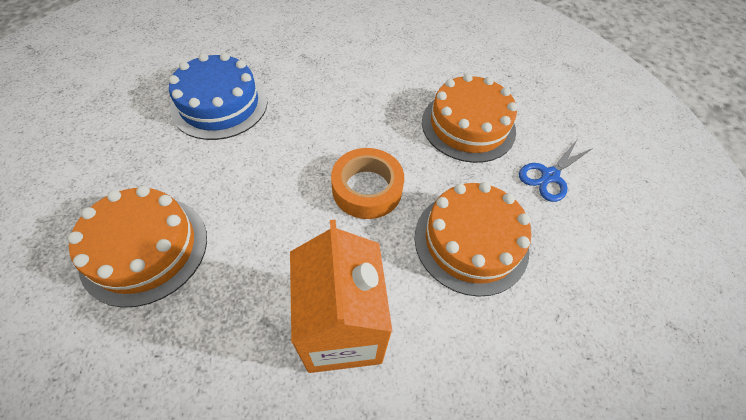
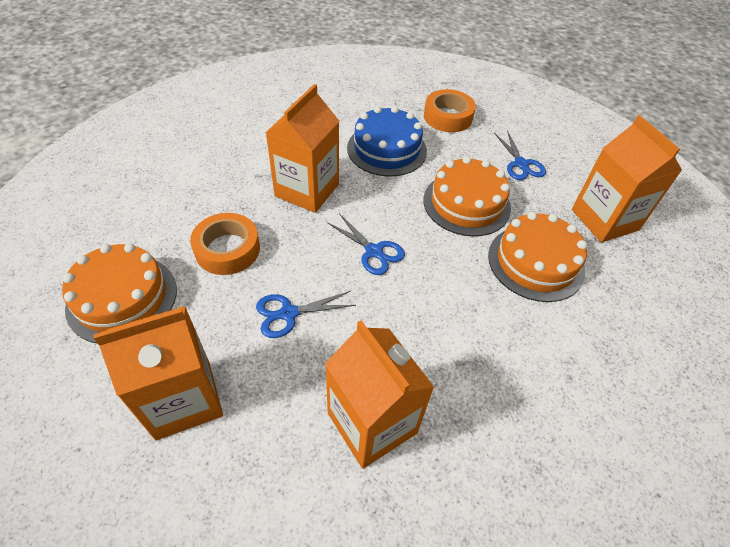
blue scissors: 1 -> 3
orange carton: 1 -> 4
orange tape: 1 -> 2

